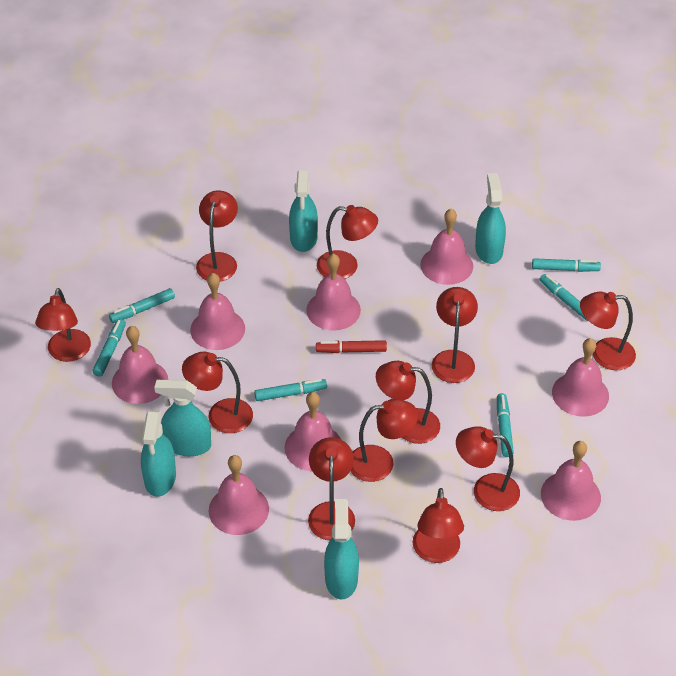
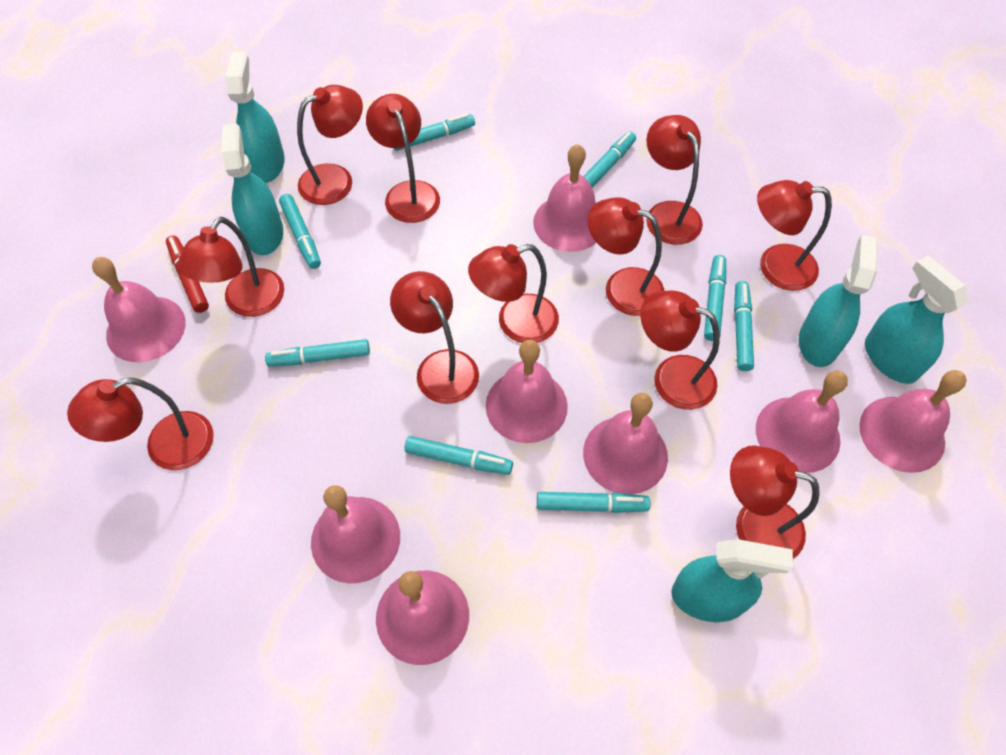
turquoise marker: 6 -> 8

